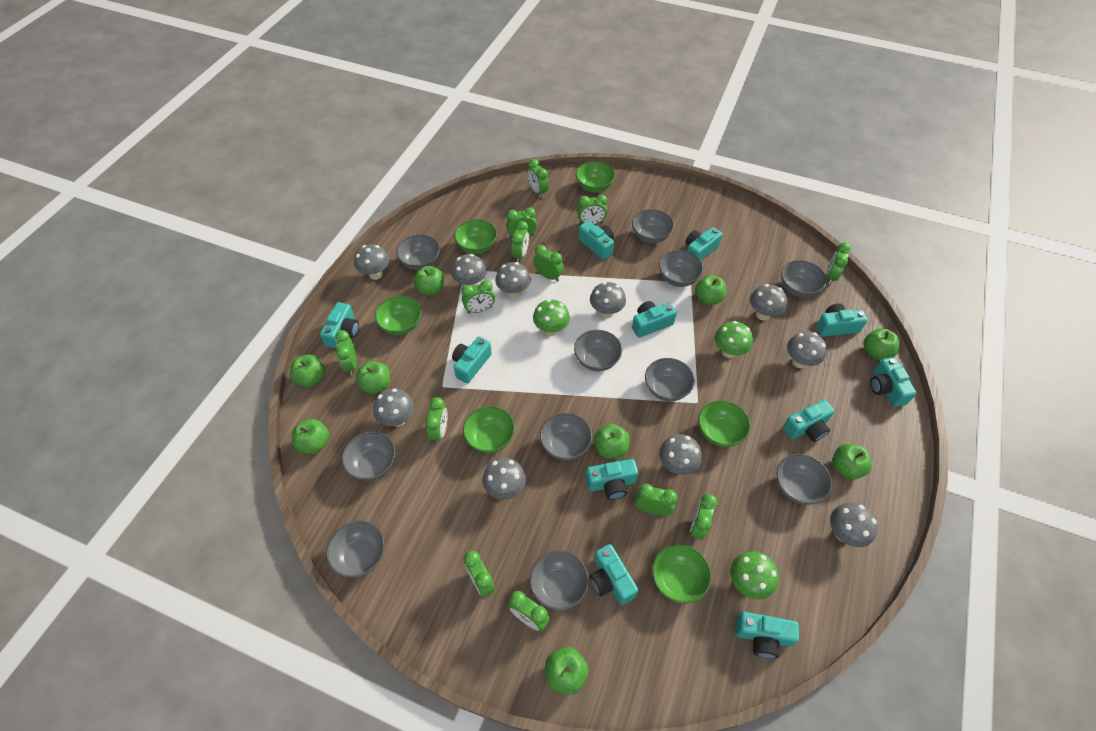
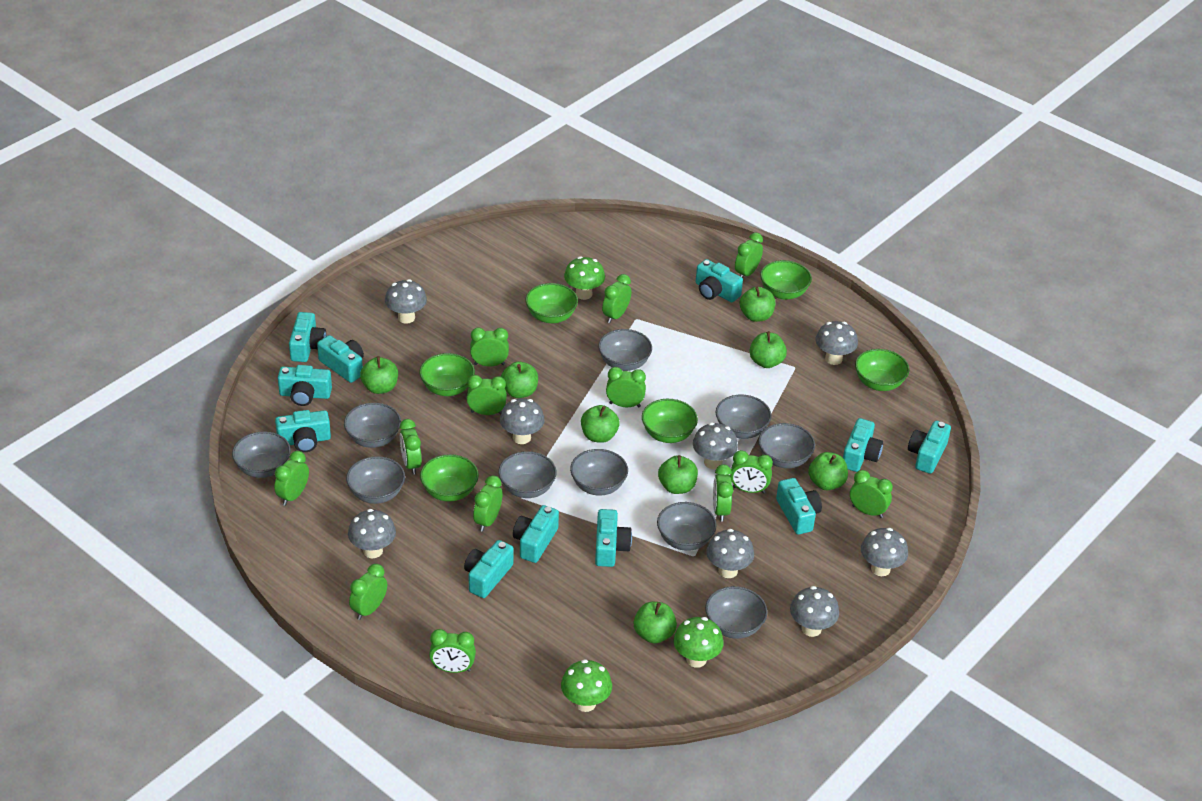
green apple: 9 -> 8
grey bowl: 11 -> 10
grey mushroom: 10 -> 8

